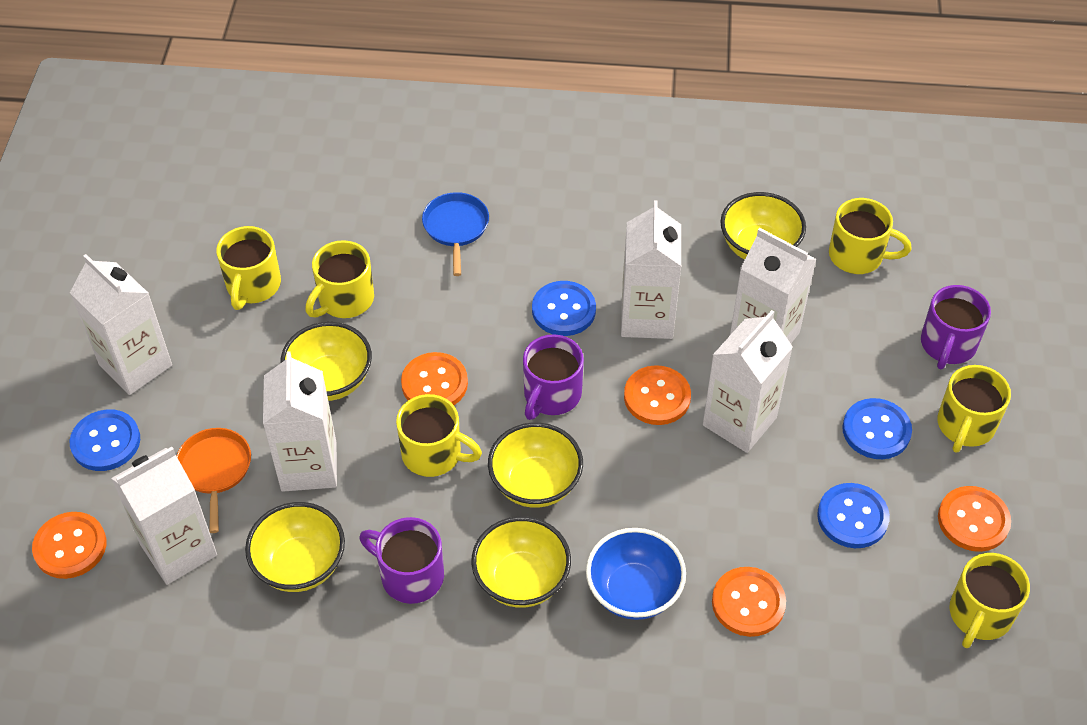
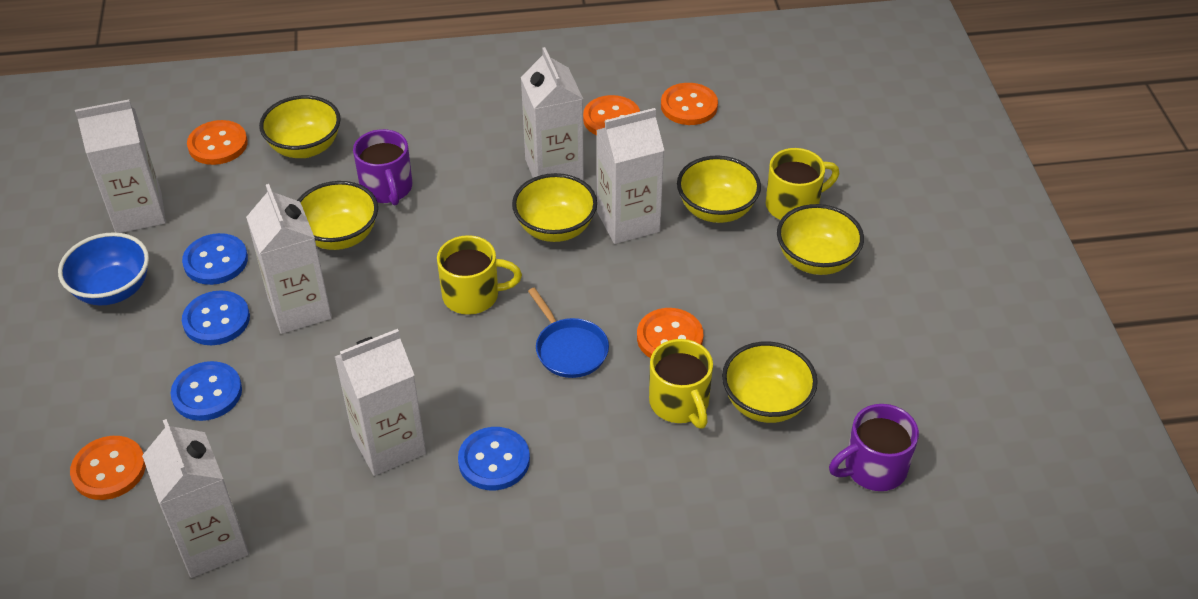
orange pan: 1 -> 0
purple mug: 3 -> 2
yellow bowl: 5 -> 6
yellow mug: 6 -> 3

